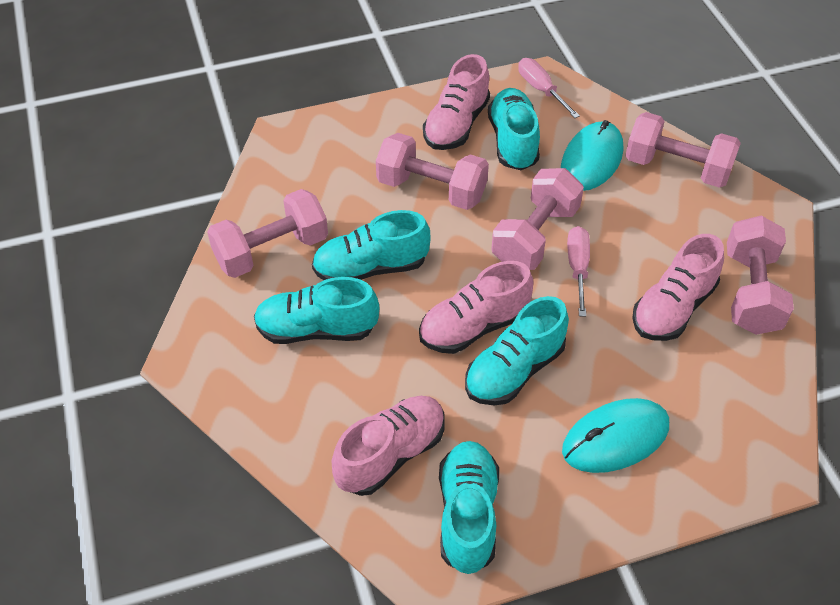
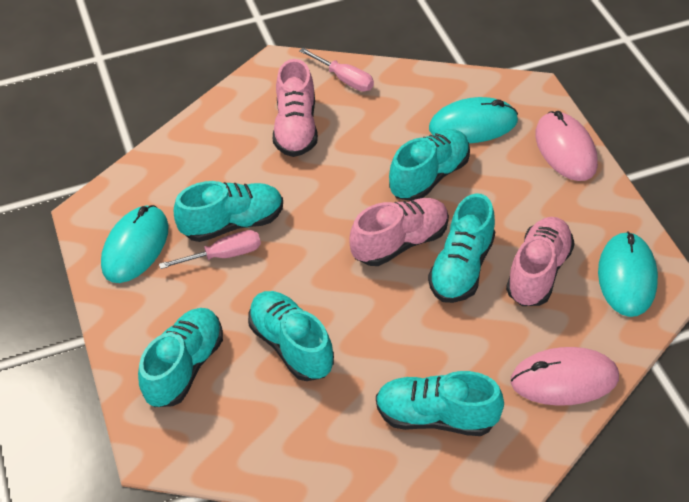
pink dumbbell: 5 -> 0
pink mouse: 0 -> 2
pink shoe: 4 -> 3
turquoise mouse: 2 -> 3
turquoise shoe: 5 -> 6

